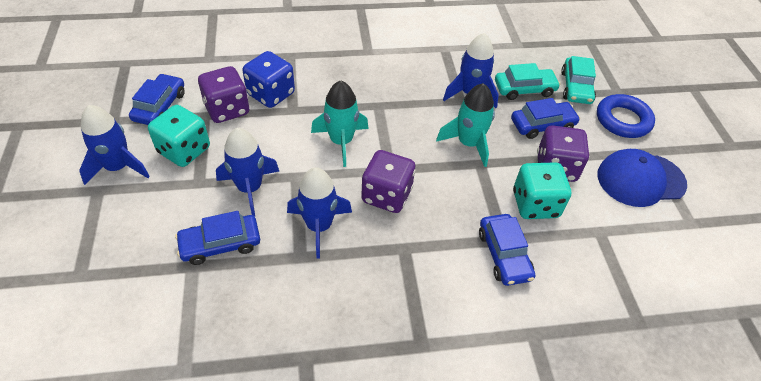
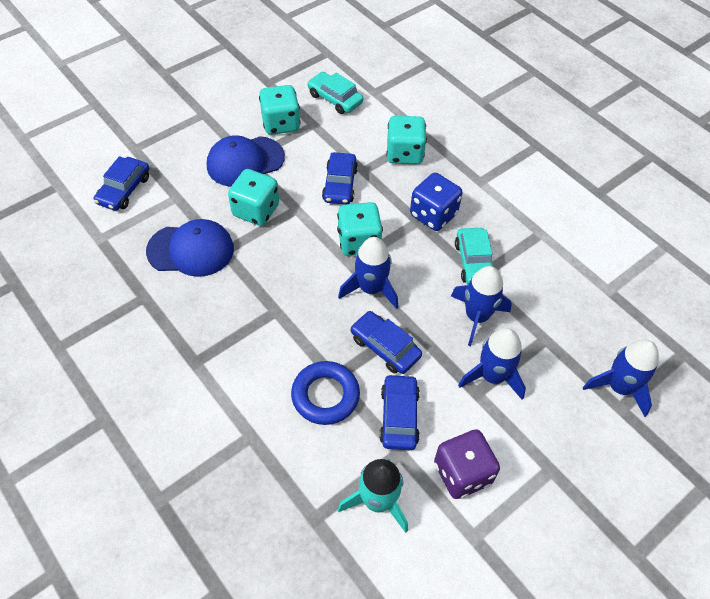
blue cap: 1 -> 2
purple dice: 3 -> 1
turquoise dice: 2 -> 4
turquoise rocket: 2 -> 1

